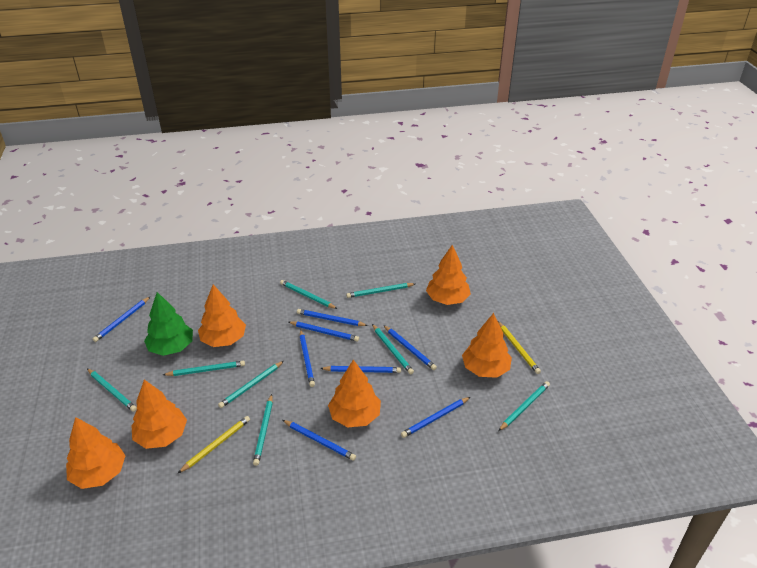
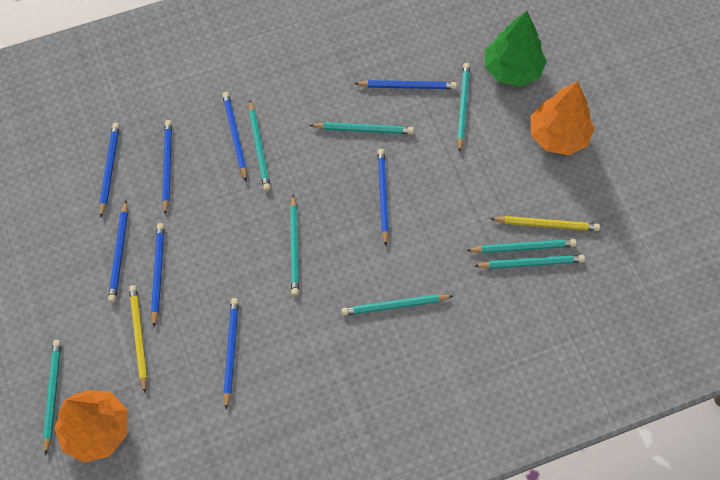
orange tree: 6 -> 2

